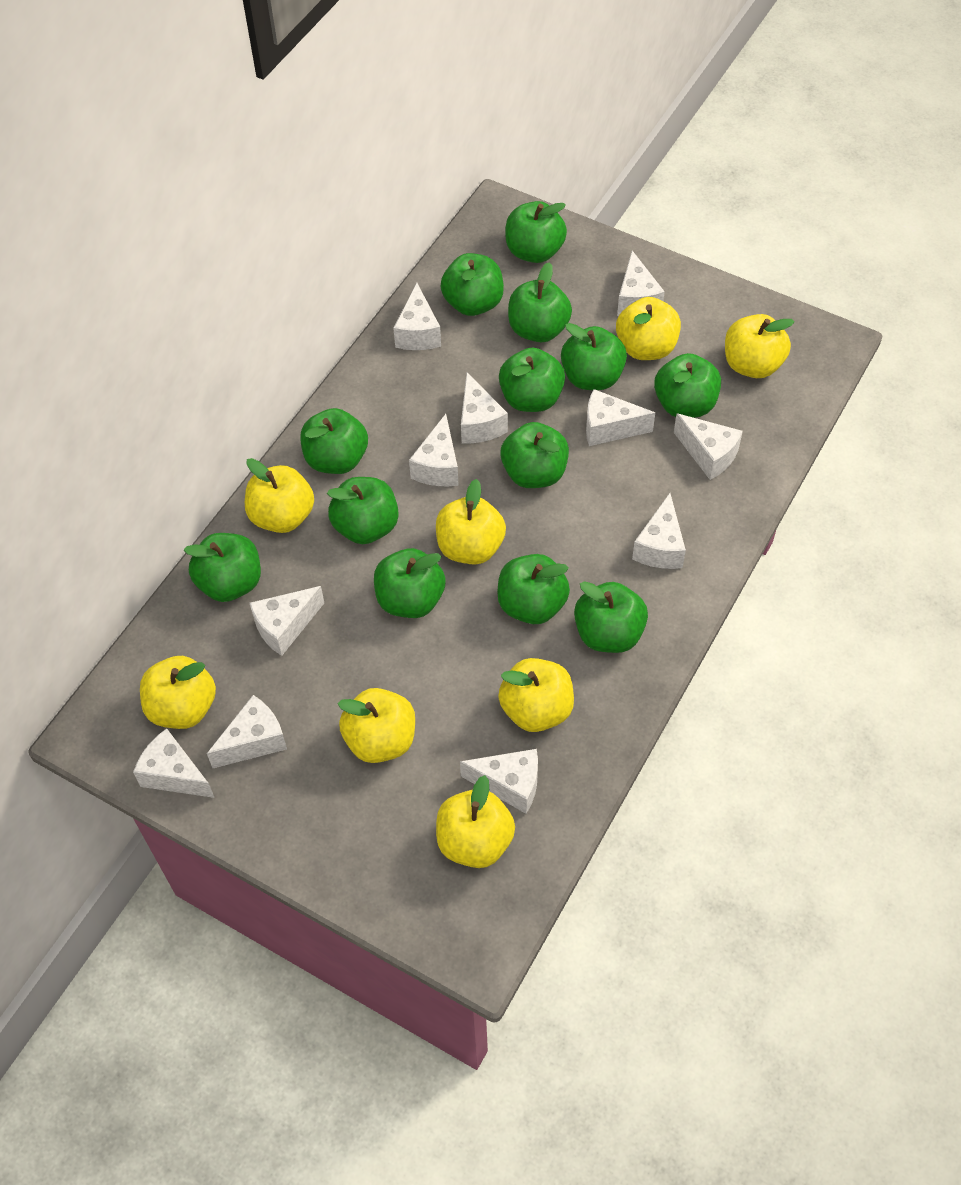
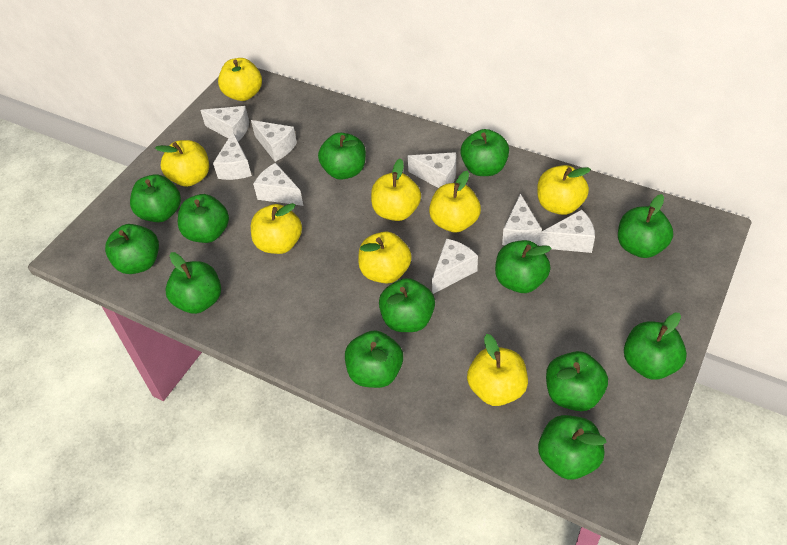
white cheese: 11 -> 8

